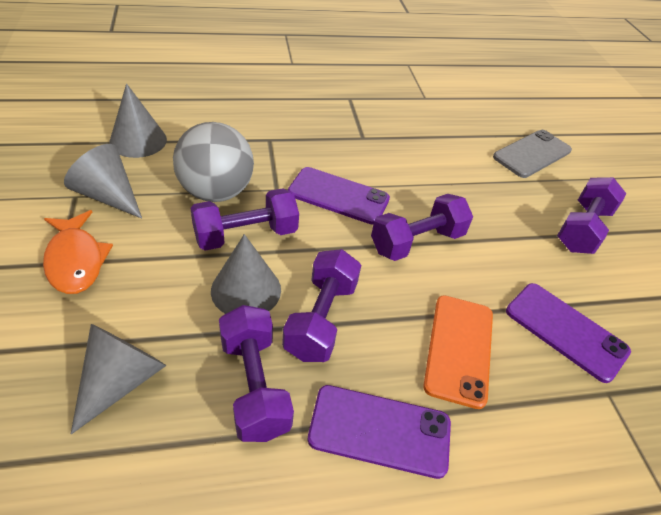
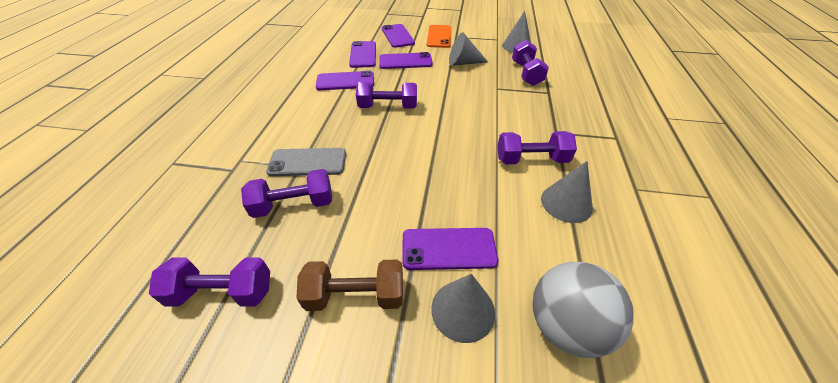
brown dumbbell: 0 -> 1
orange fish: 1 -> 0
purple phone: 3 -> 5

